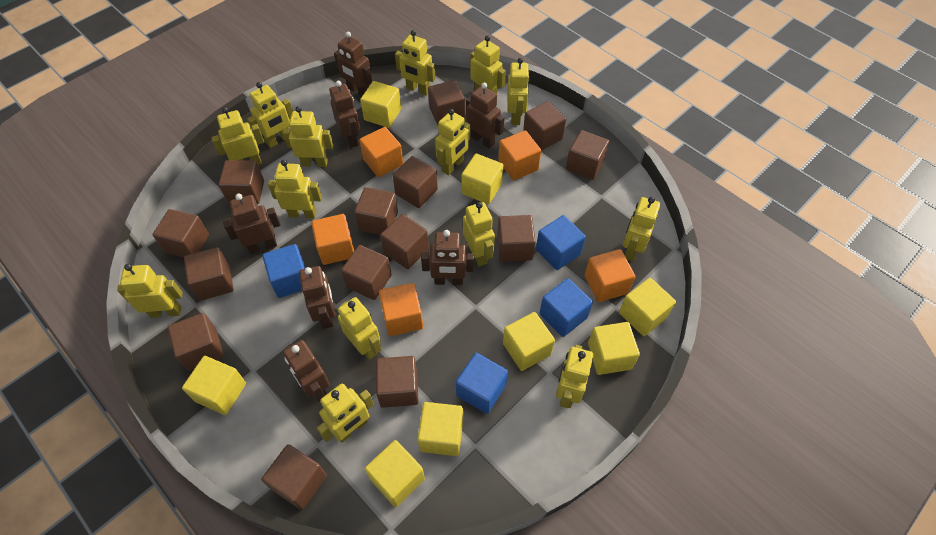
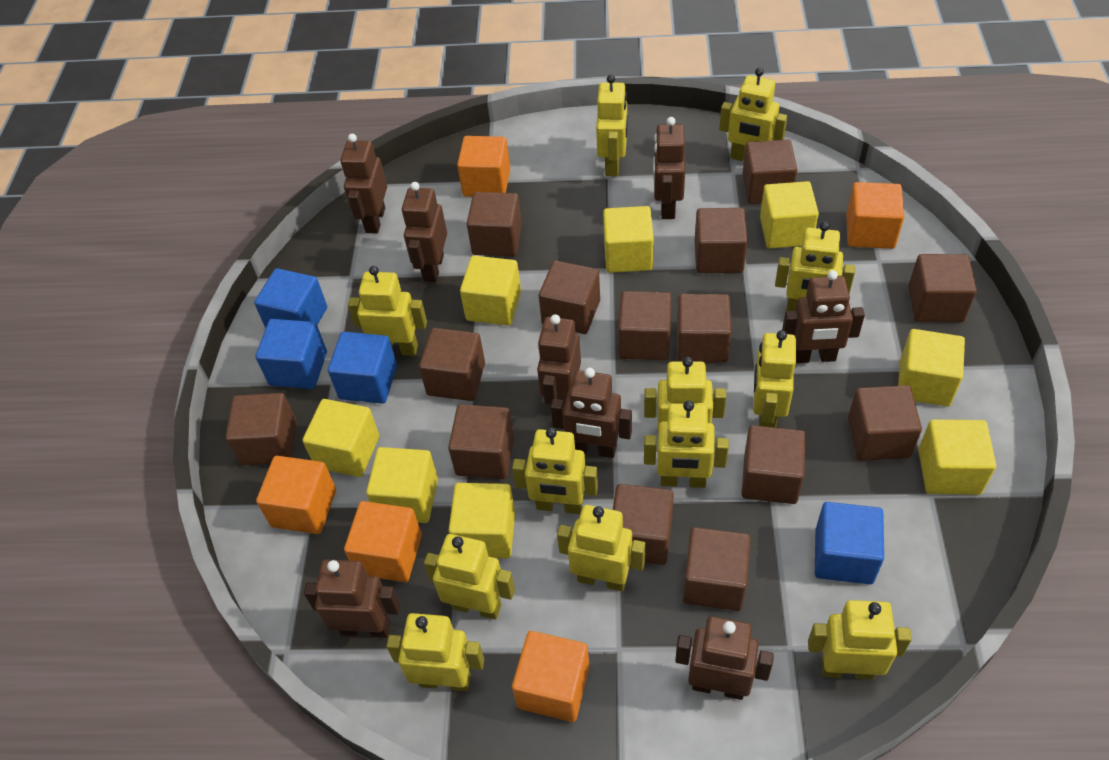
brown robot: 7 -> 8
yellow robot: 14 -> 12

